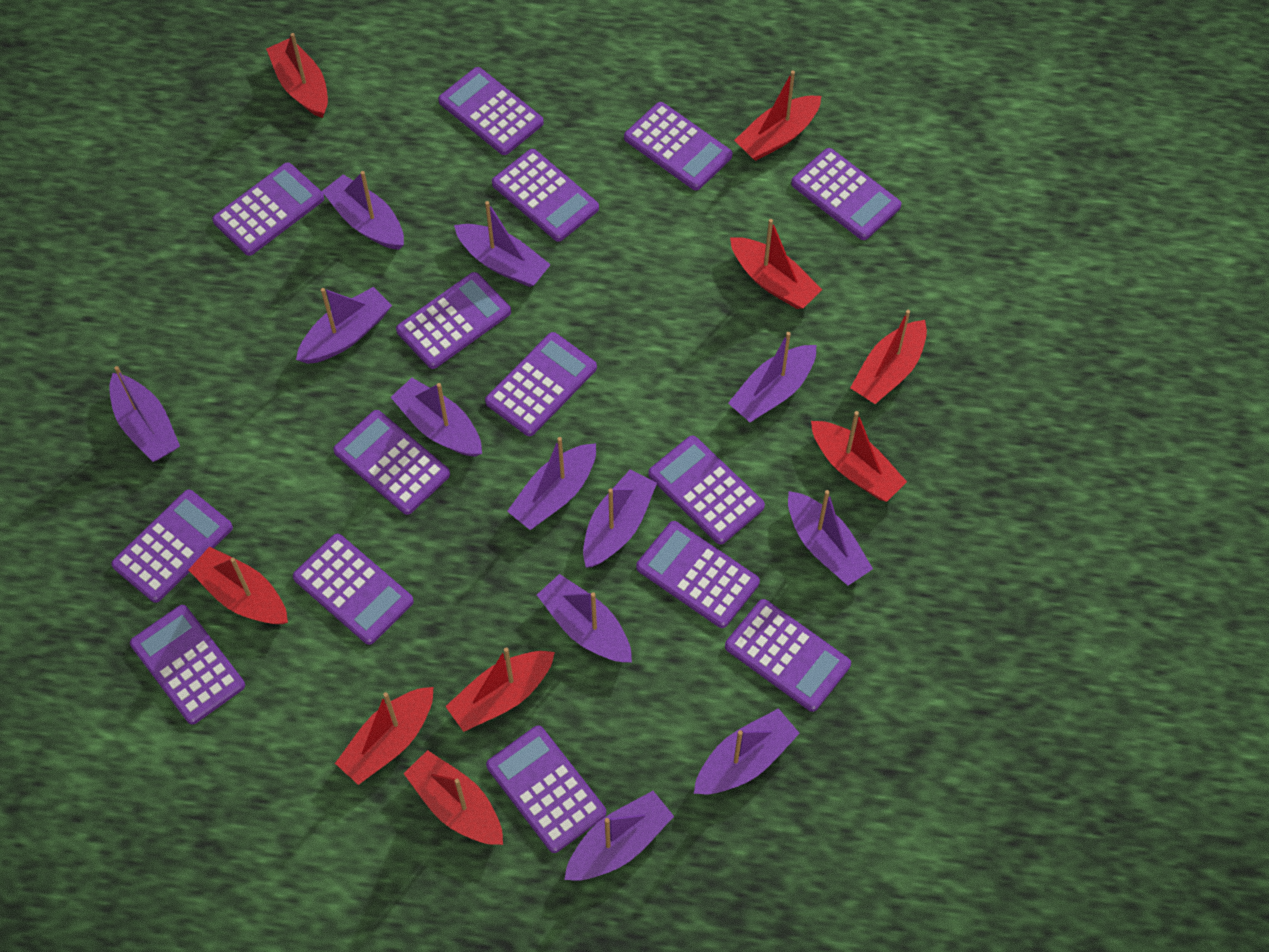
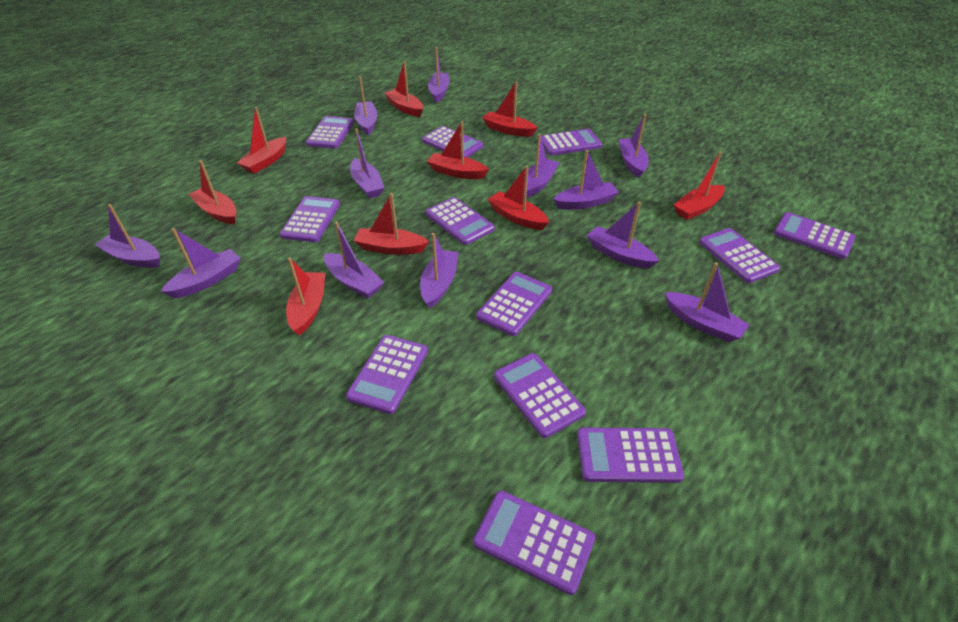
purple calculator: 15 -> 12

